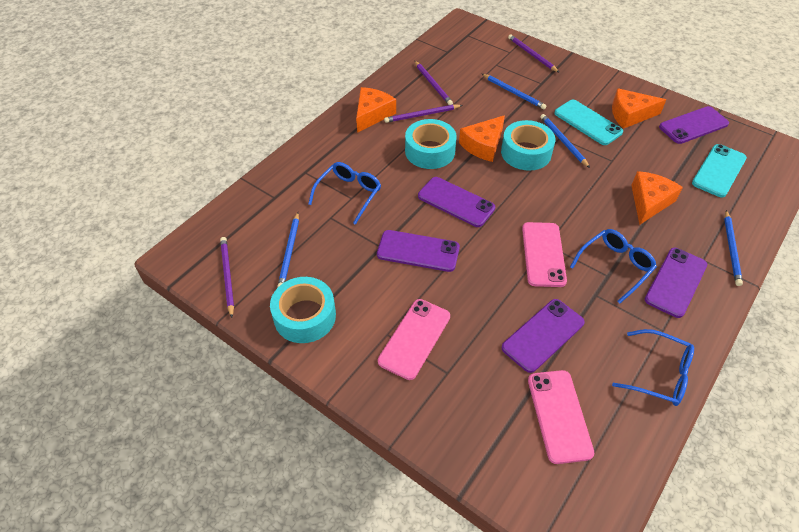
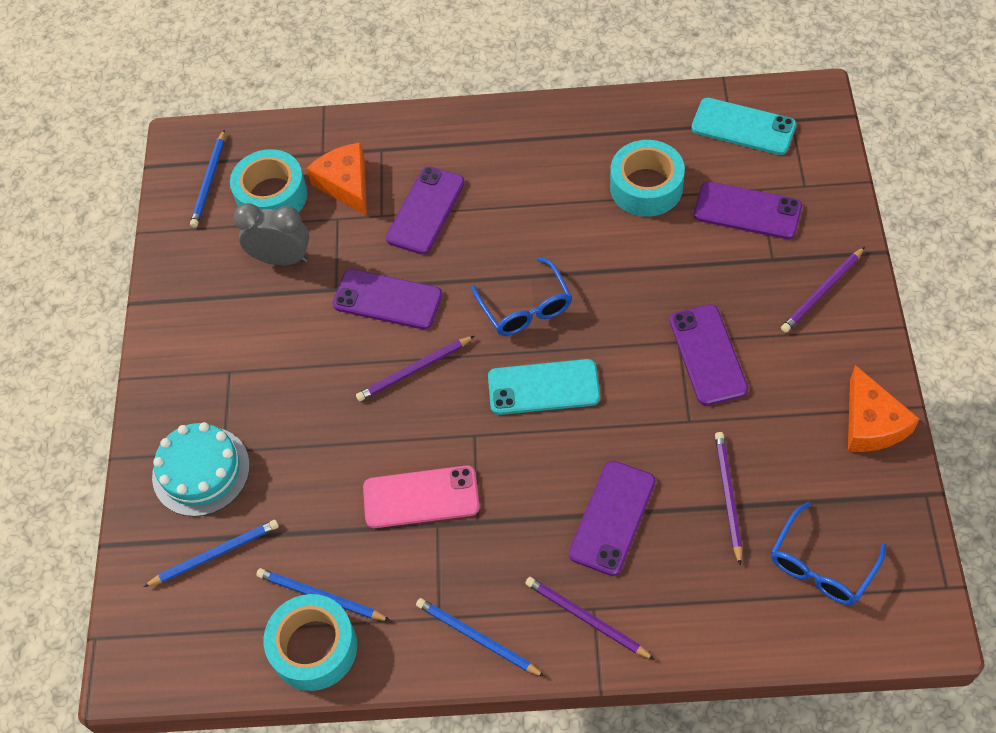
blue glasses: 3 -> 2
grey clock: 0 -> 1
orange cheese: 4 -> 2
pink phone: 3 -> 1
turquoise cake: 0 -> 1

